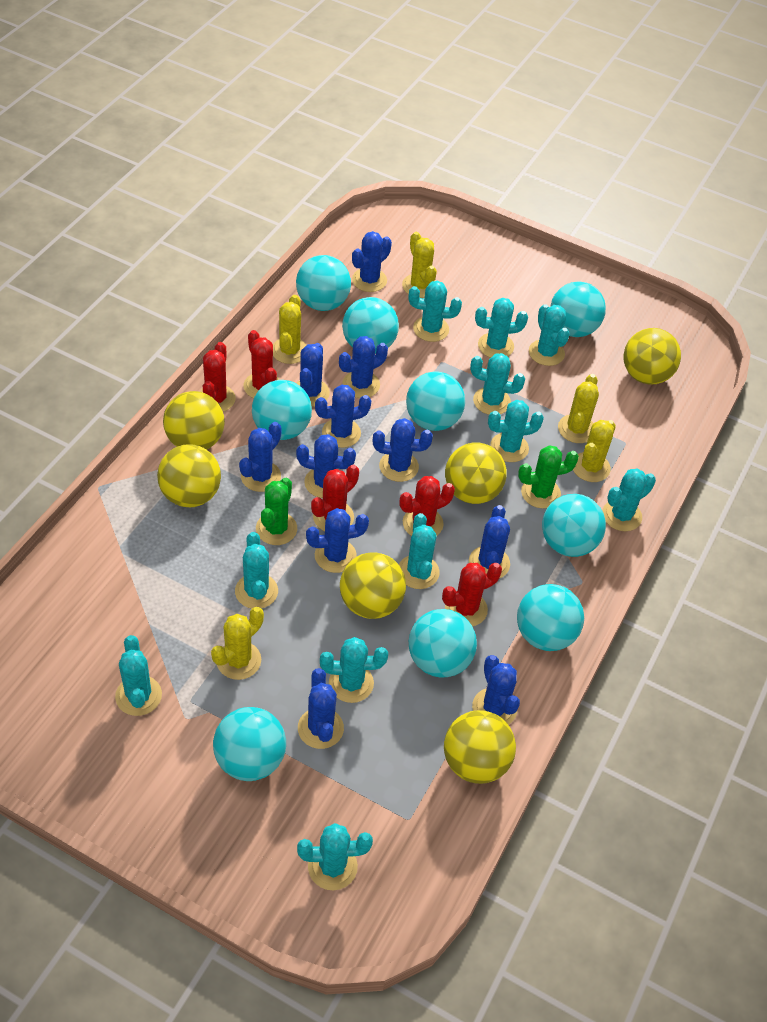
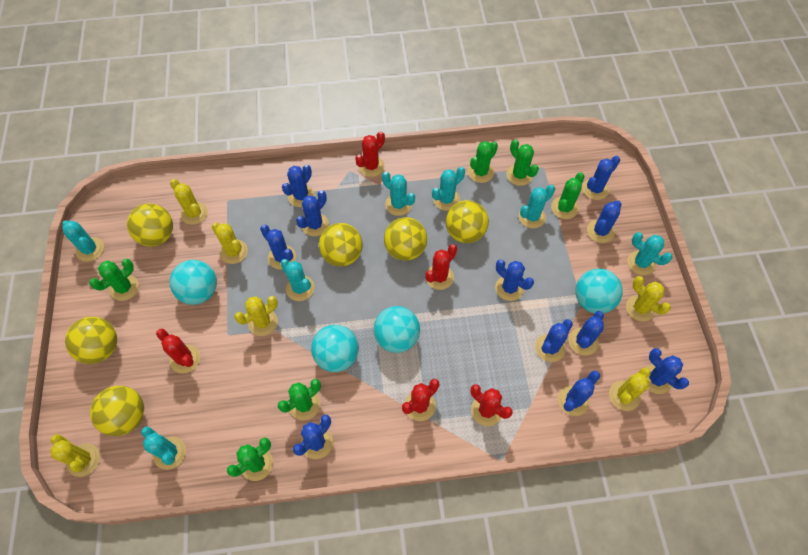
green cactus: 2 -> 6
turquoise ball: 9 -> 4
turquoise cactus: 11 -> 7
yellow cactus: 5 -> 6

